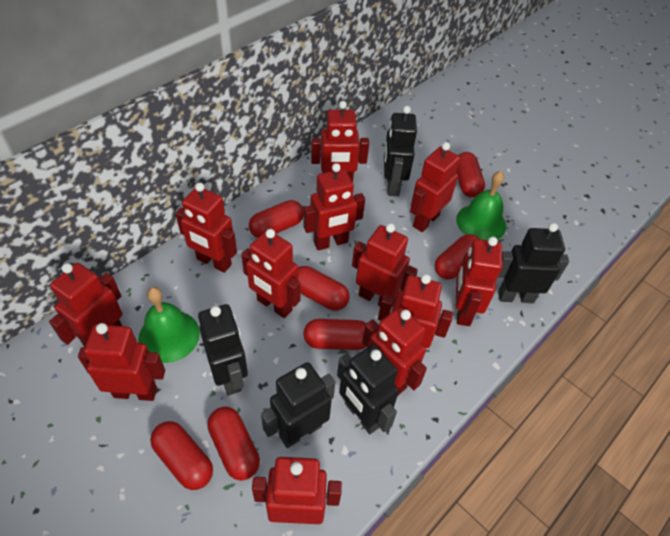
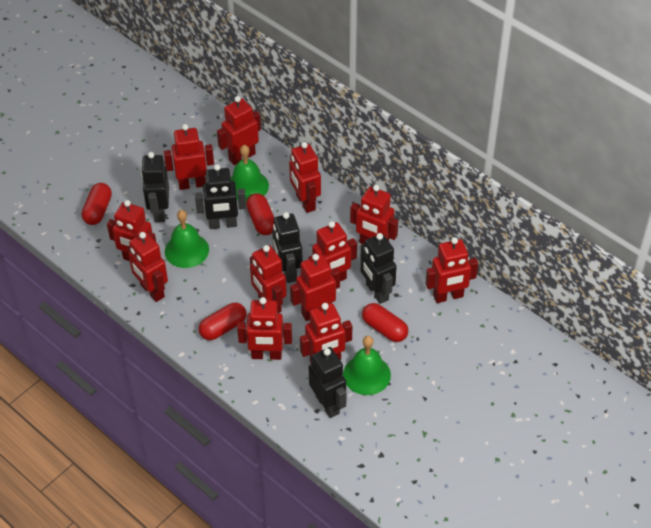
green bell: 2 -> 3
red capsule: 7 -> 4

